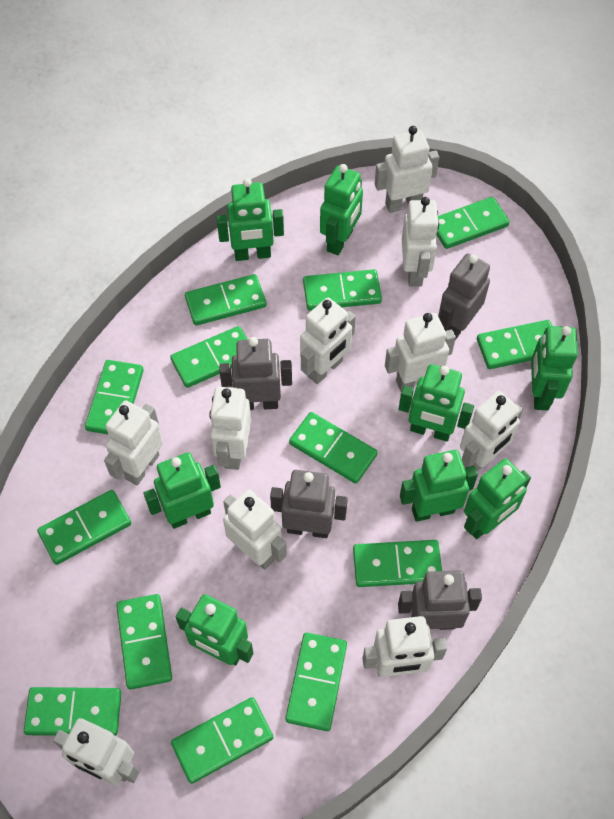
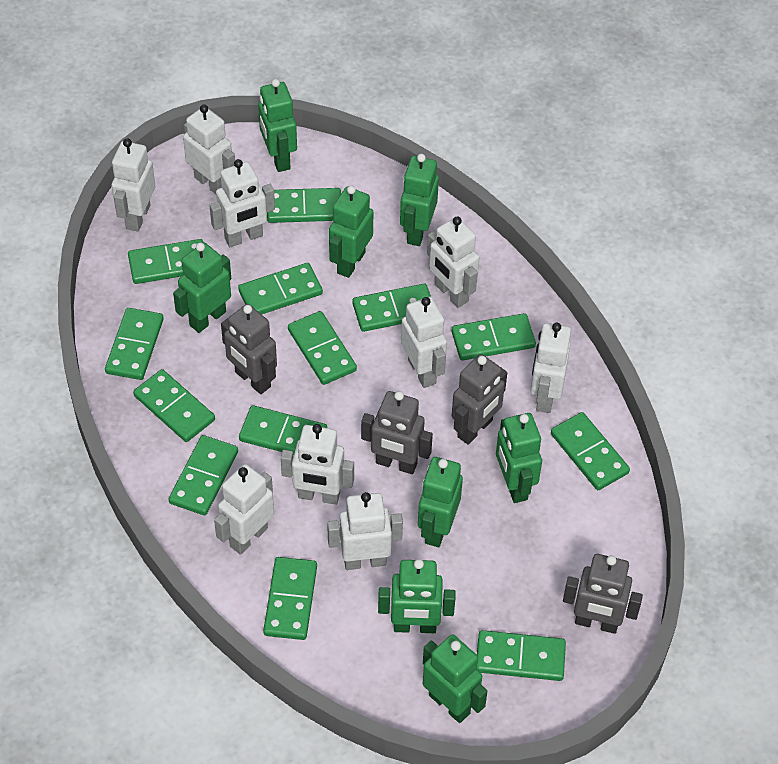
white robot: 10 -> 9

